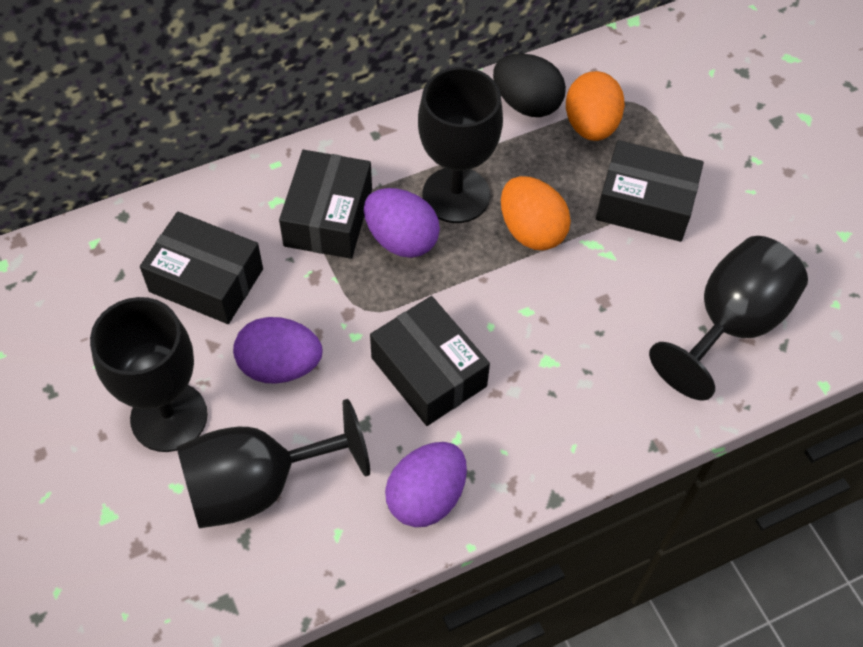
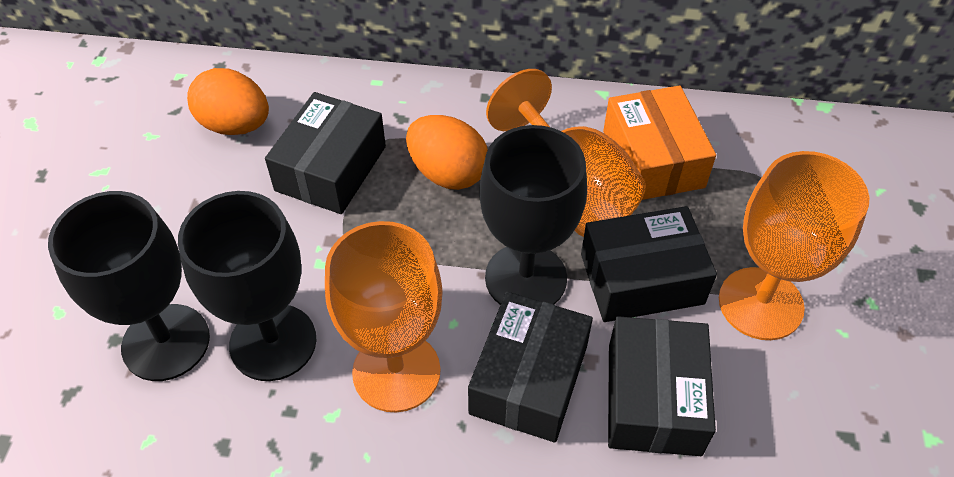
black egg: 1 -> 0
black goblet: 4 -> 3
orange box: 0 -> 1
orange goblet: 0 -> 3
purple egg: 3 -> 0

